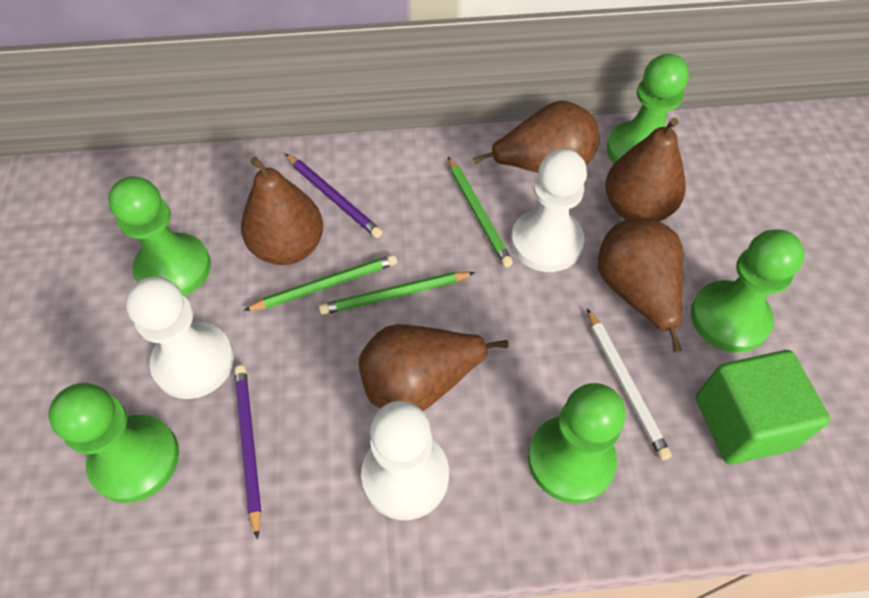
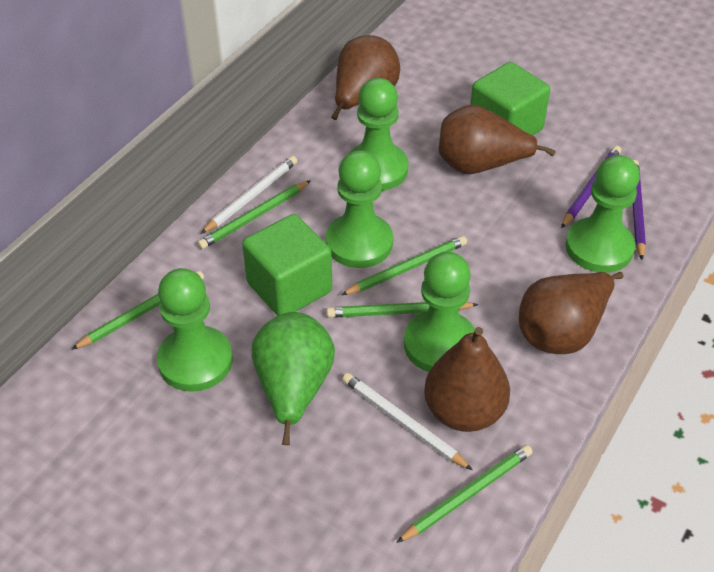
brown pear: 5 -> 4
green cube: 1 -> 2
green pear: 0 -> 1
green pencil: 3 -> 5
white pawn: 3 -> 0
white pencil: 1 -> 2

